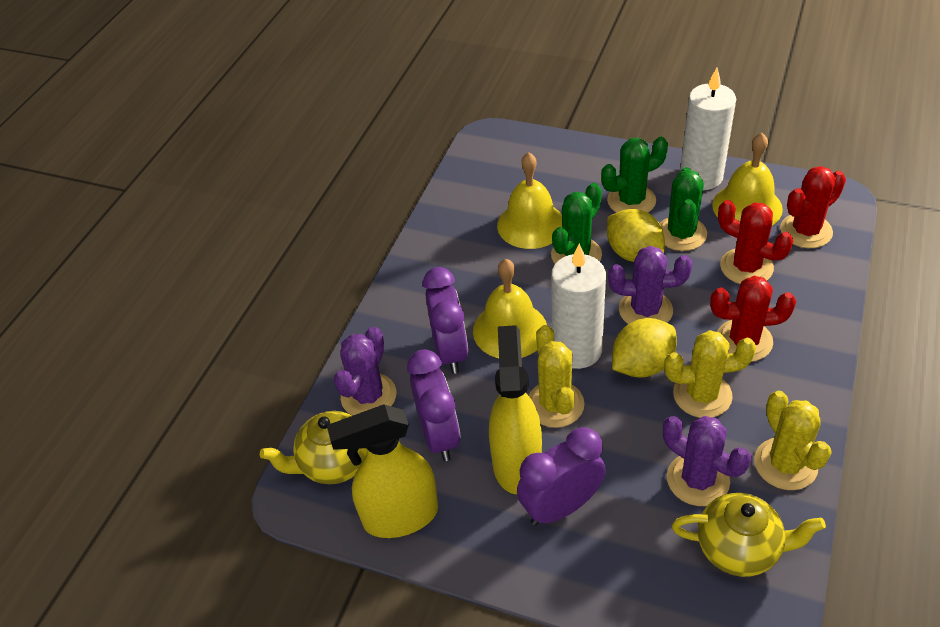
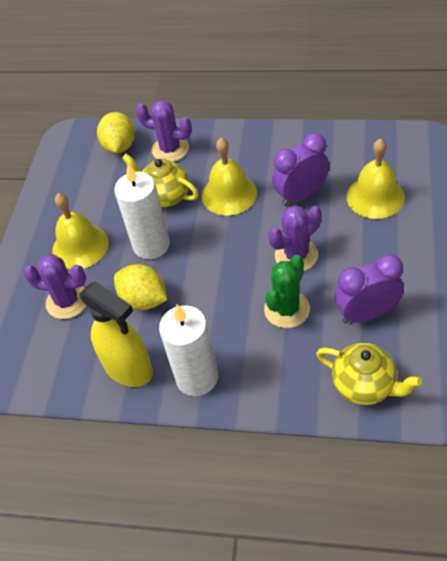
green cactus: 3 -> 1
purple clock: 3 -> 2
red cactus: 3 -> 0
yellow cactus: 3 -> 0
yellow spray bottle: 2 -> 1

